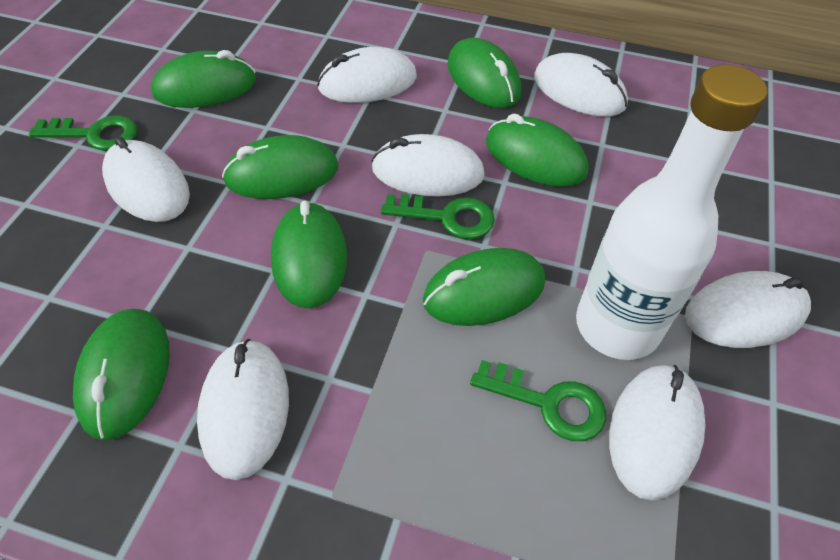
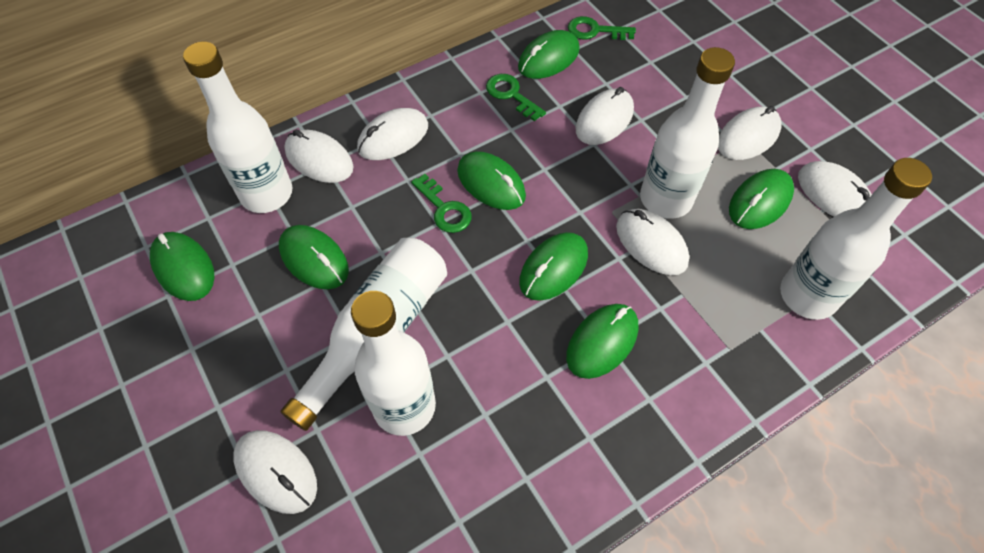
white bottle: 1 -> 5

